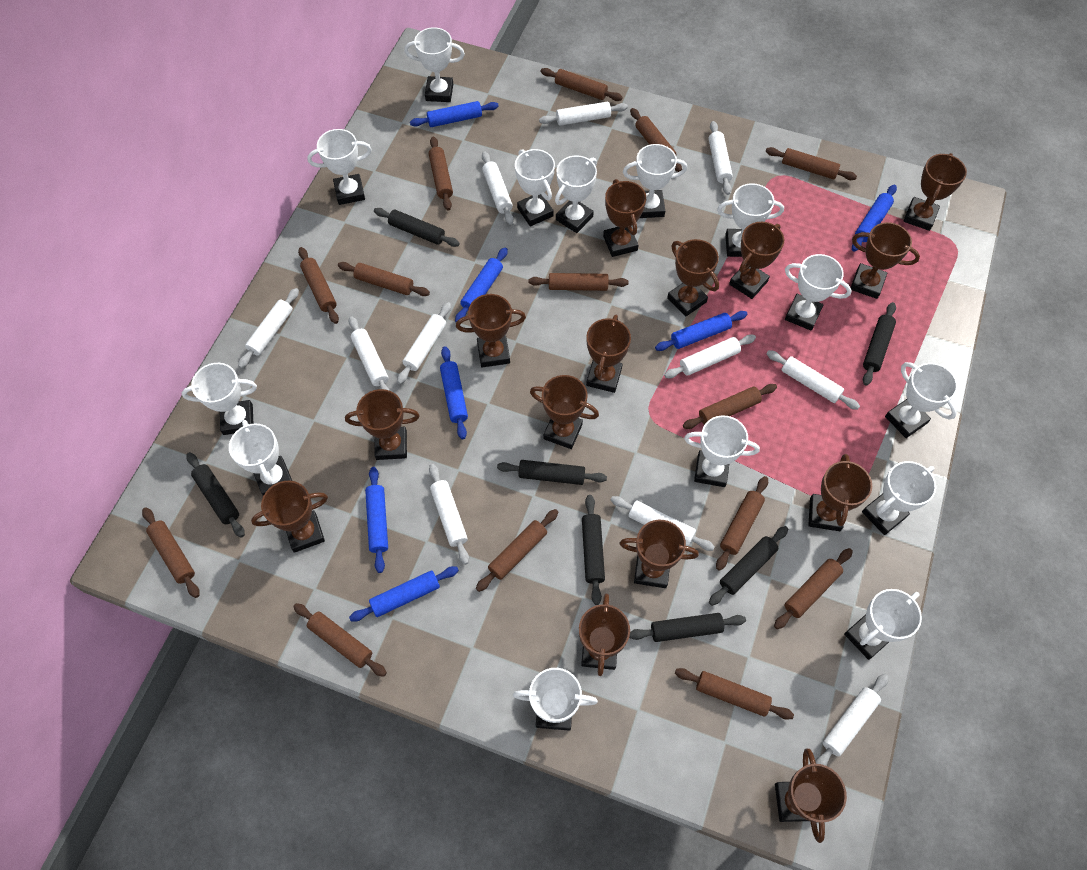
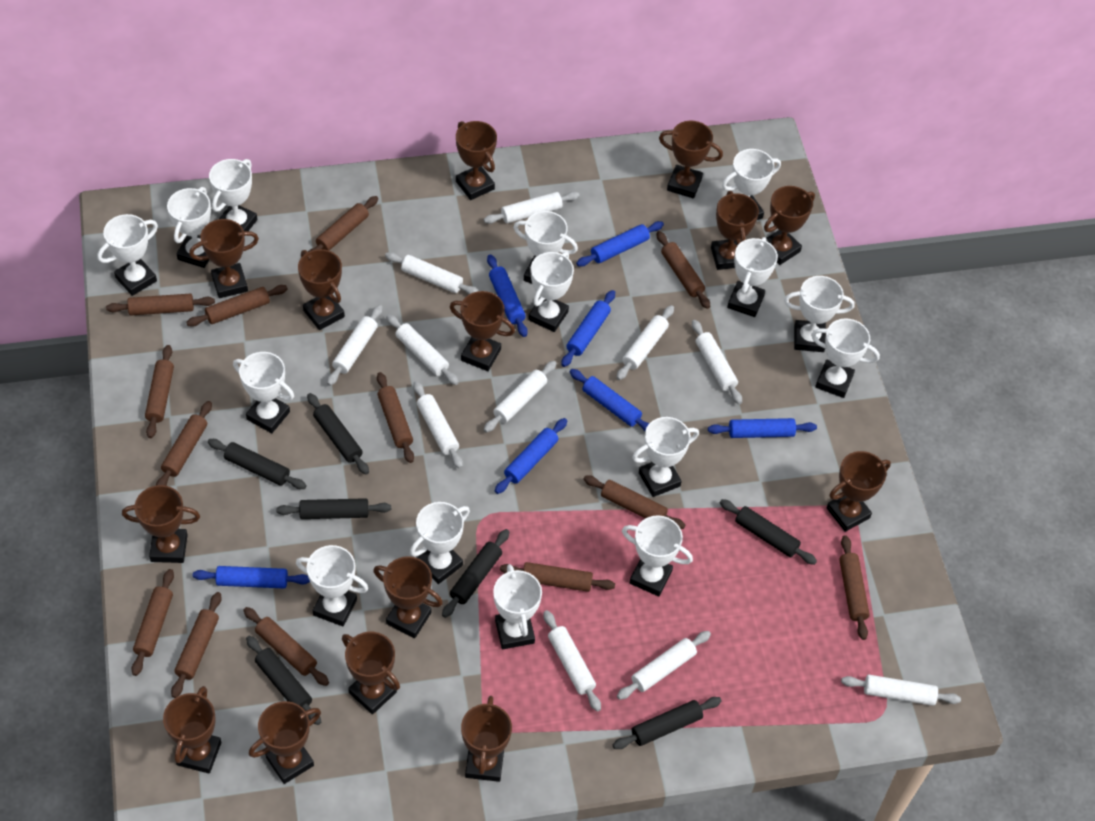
brown rolling pin: 14 -> 13
white trophy: 14 -> 15

